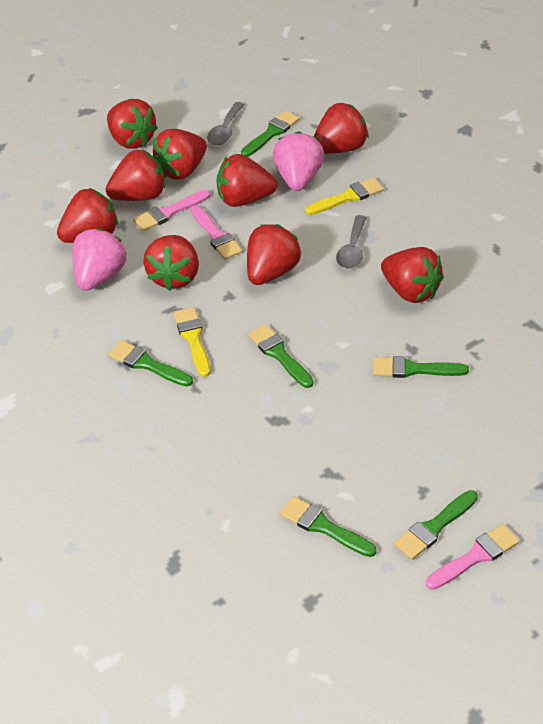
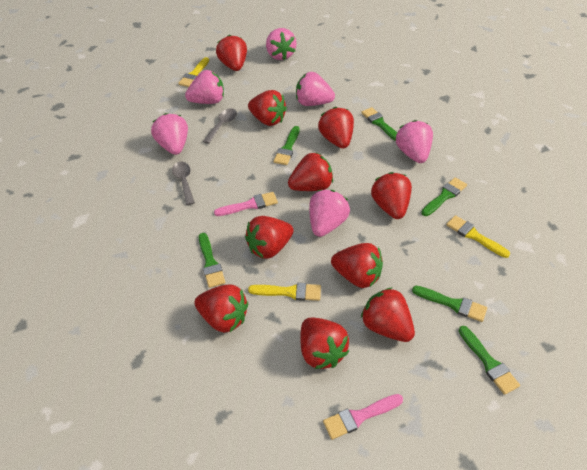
pink brush: 3 -> 2
pink strawberry: 2 -> 6
red strawberry: 9 -> 10
yellow brush: 2 -> 3

